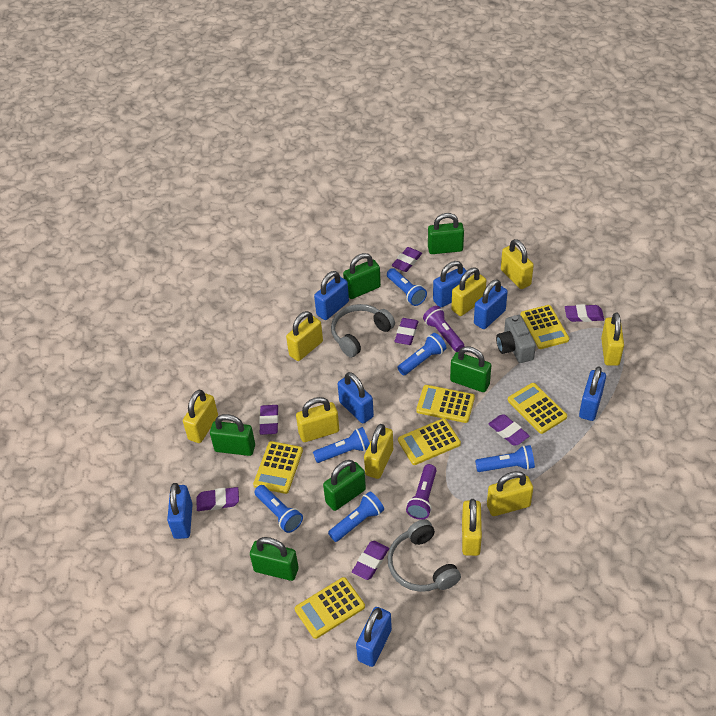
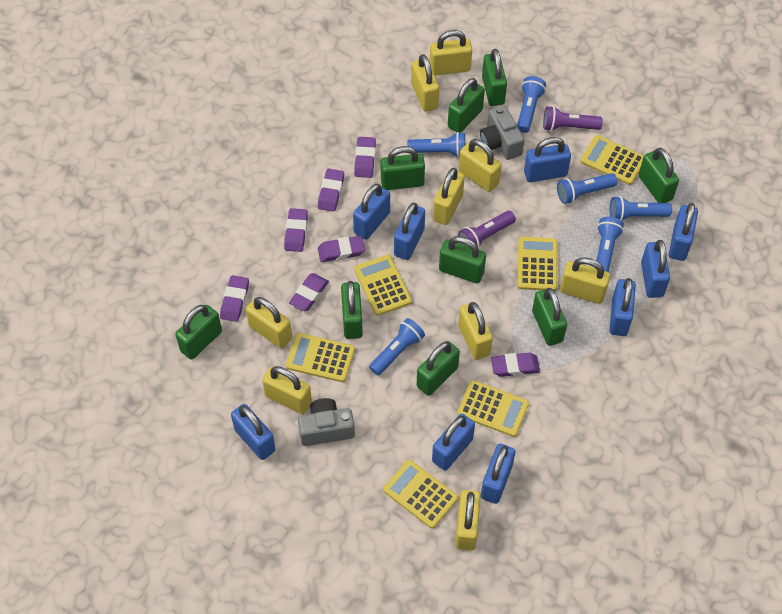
blue padlock: 7 -> 9
green padlock: 6 -> 9
grey camera: 1 -> 2
grey headphones: 2 -> 0

